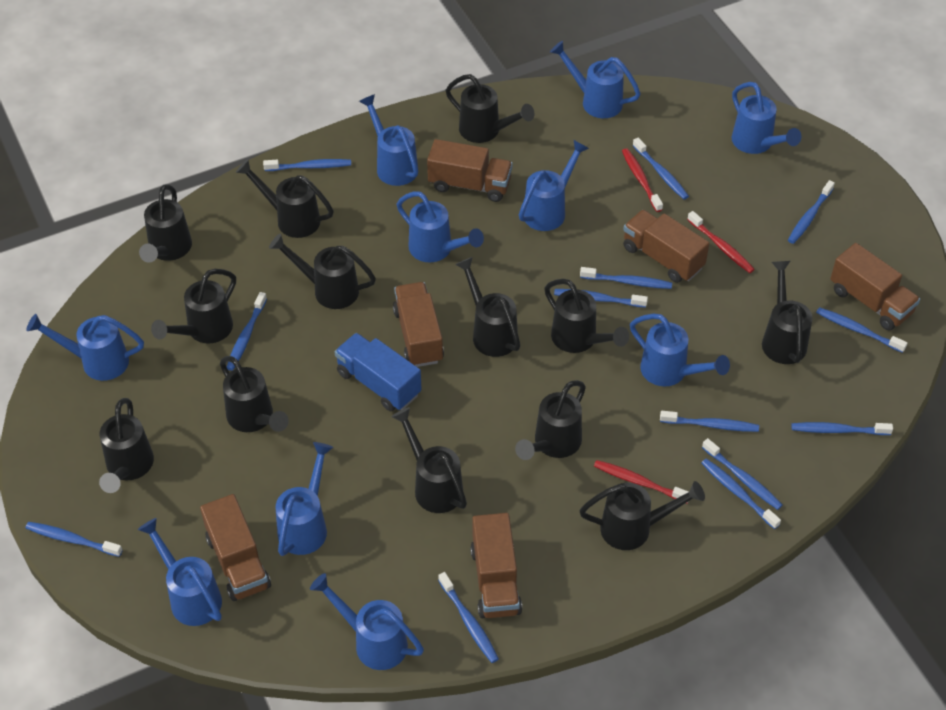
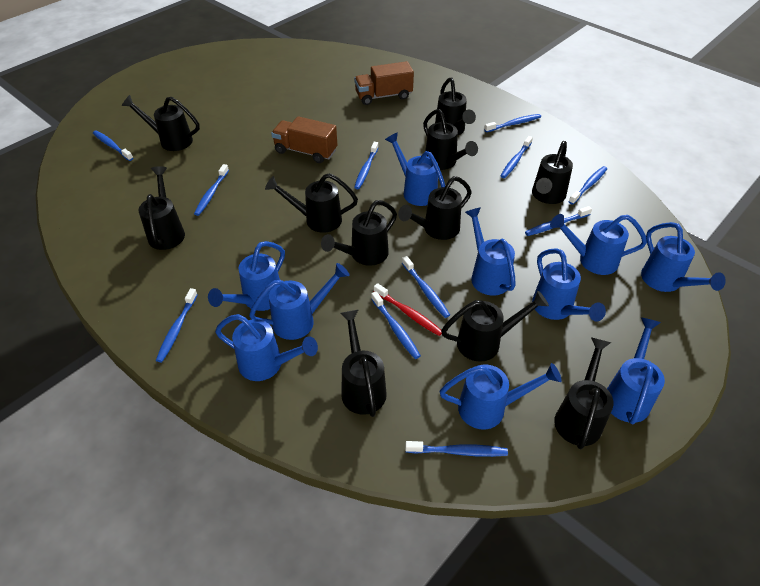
black watering can: 13 -> 11
blue toothbrush: 13 -> 11
blue truck: 1 -> 0
brown truck: 6 -> 2
red toothbrush: 3 -> 1

